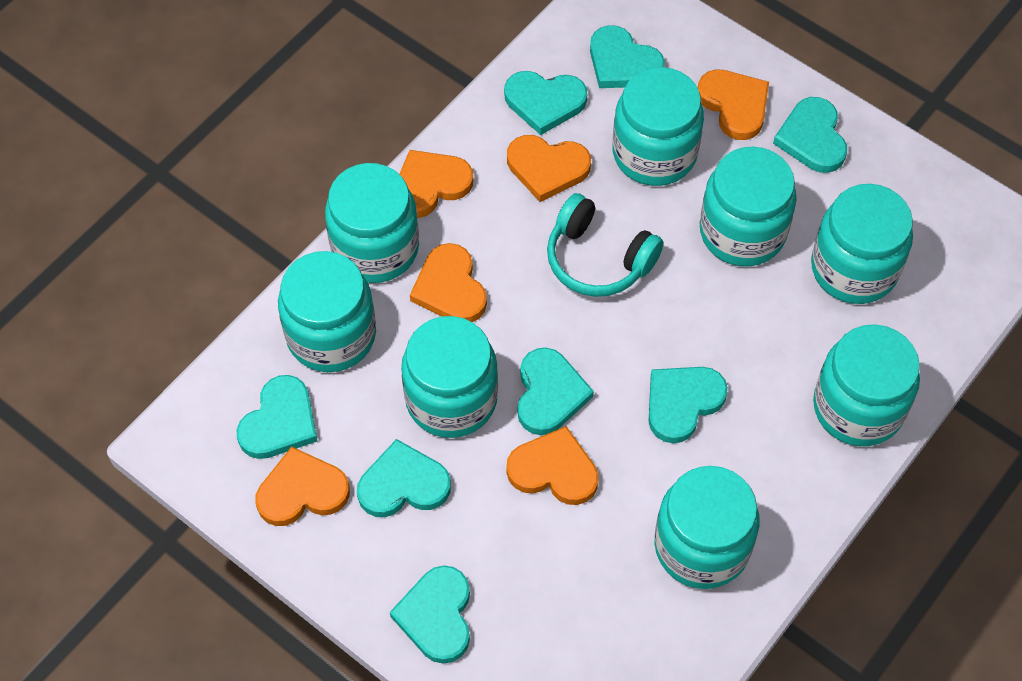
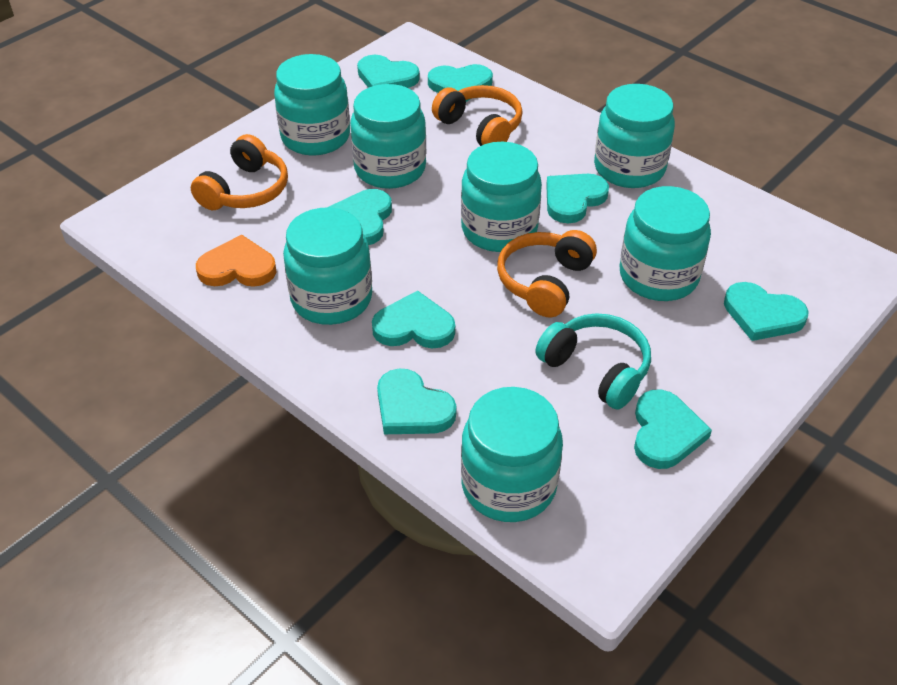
orange headphones: 0 -> 3
orange heart: 6 -> 1
turquoise jar: 8 -> 7

